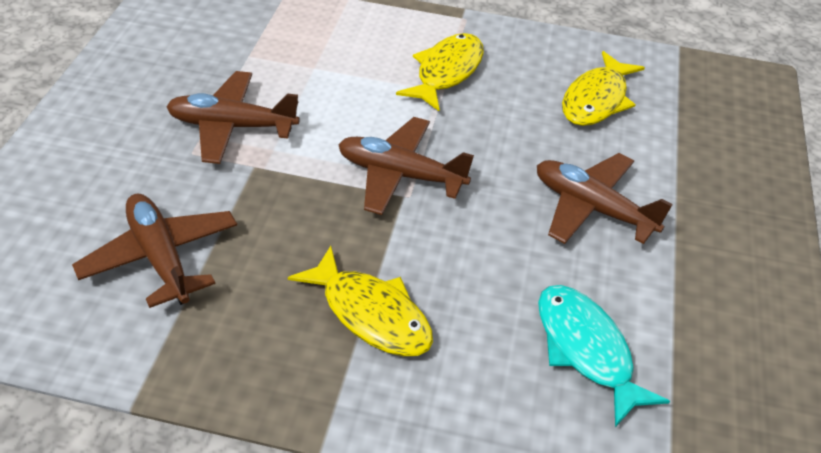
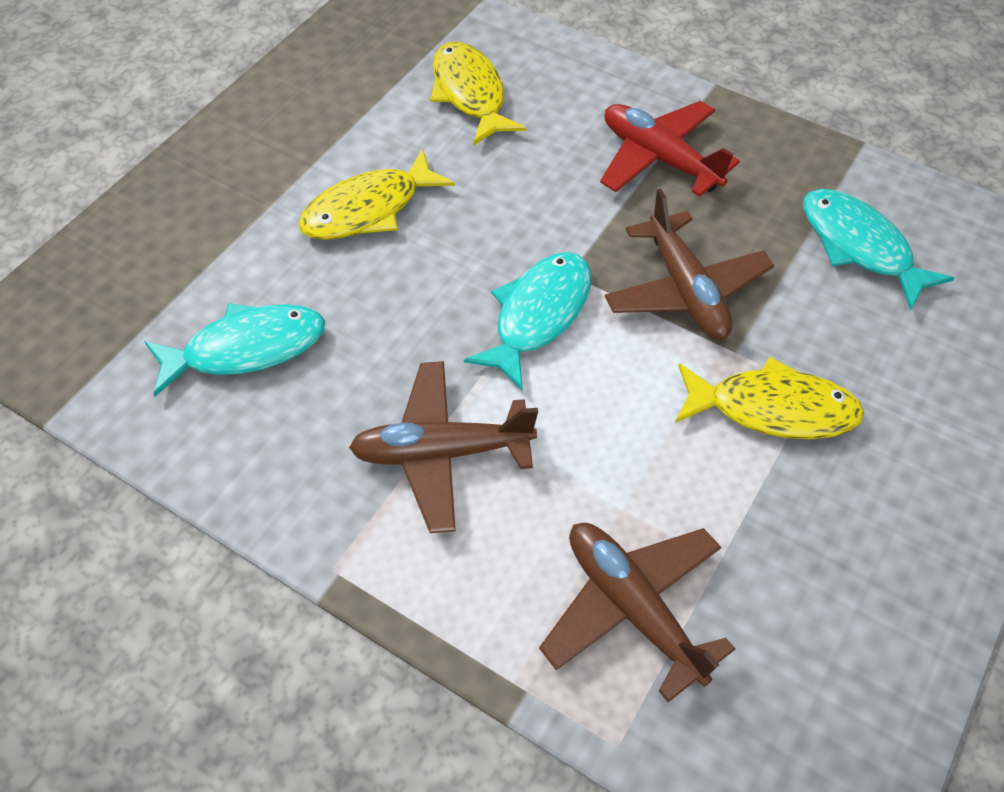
brown plane: 4 -> 3
red plane: 0 -> 1
turquoise fish: 1 -> 3

